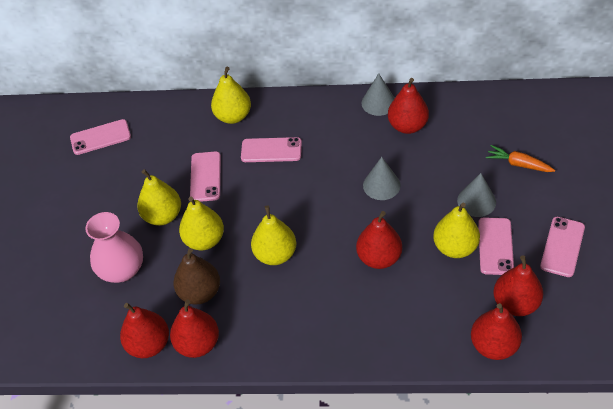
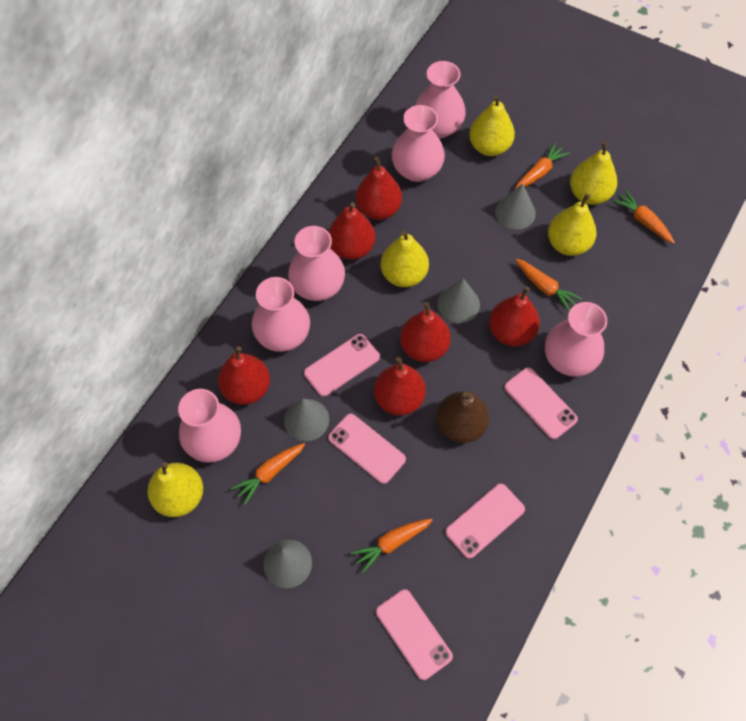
grey cone: 3 -> 4
orange carrot: 1 -> 5
pink vase: 1 -> 6

